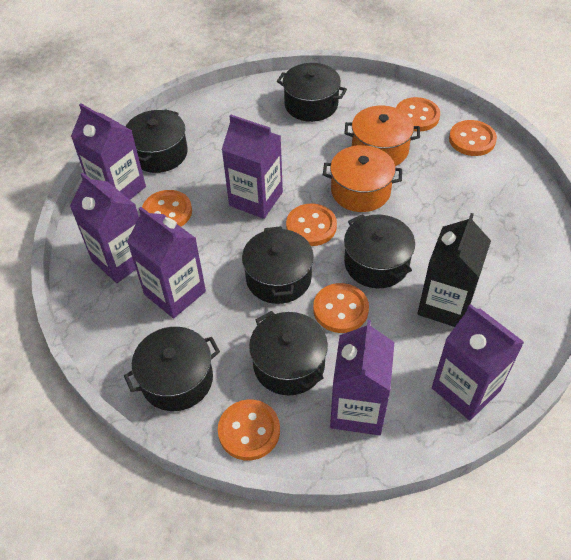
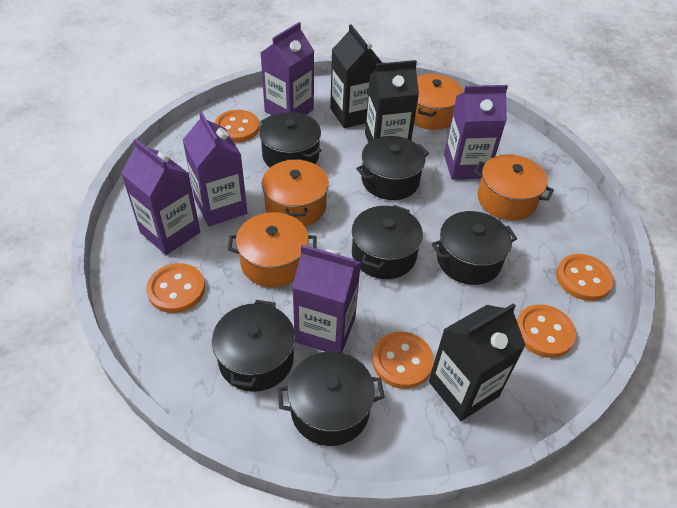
black carton: 1 -> 3
orange button: 6 -> 5
orange pot: 2 -> 4
purple carton: 6 -> 5

